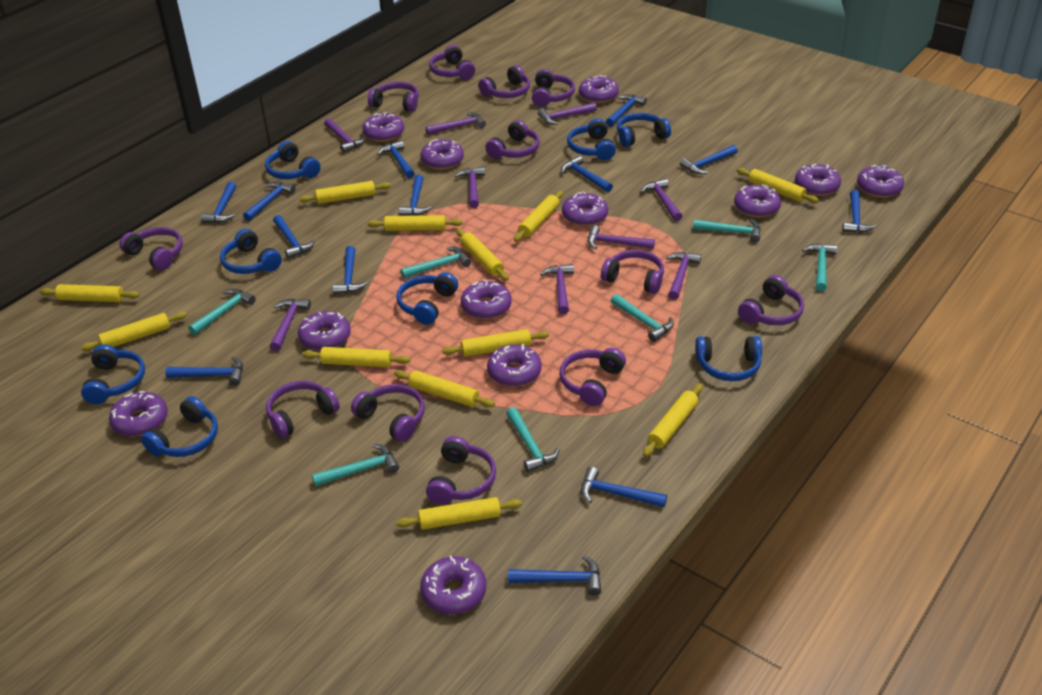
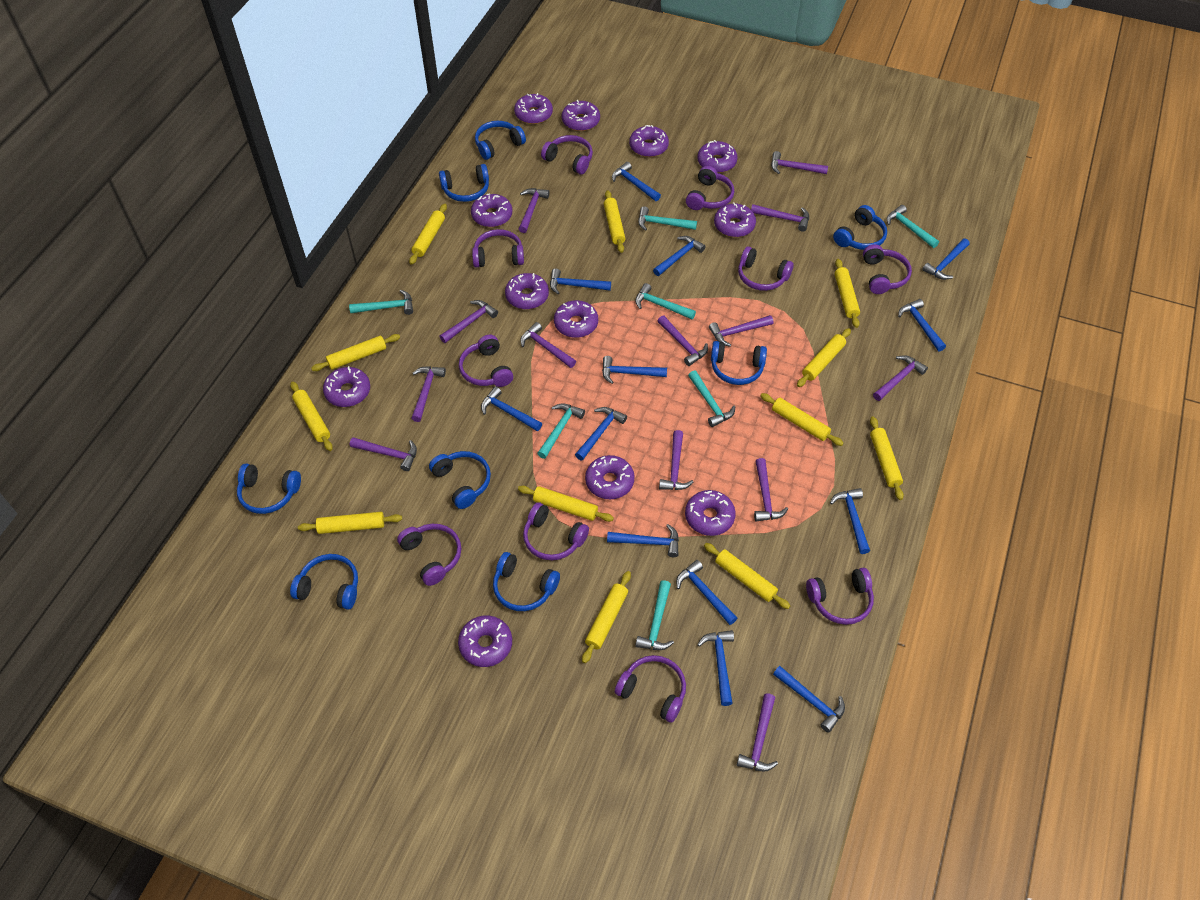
purple hammer: 9 -> 13
purple headphones: 12 -> 10

